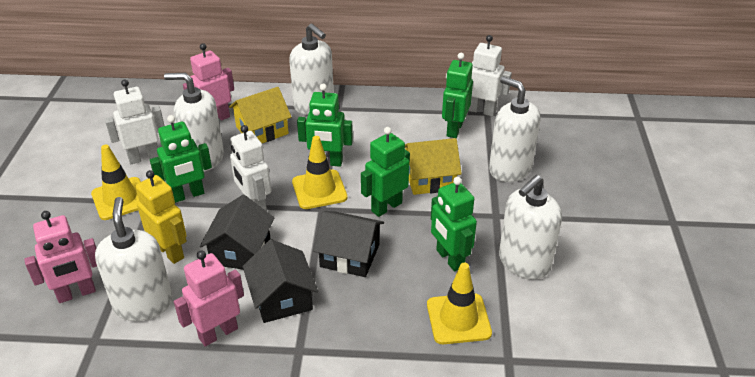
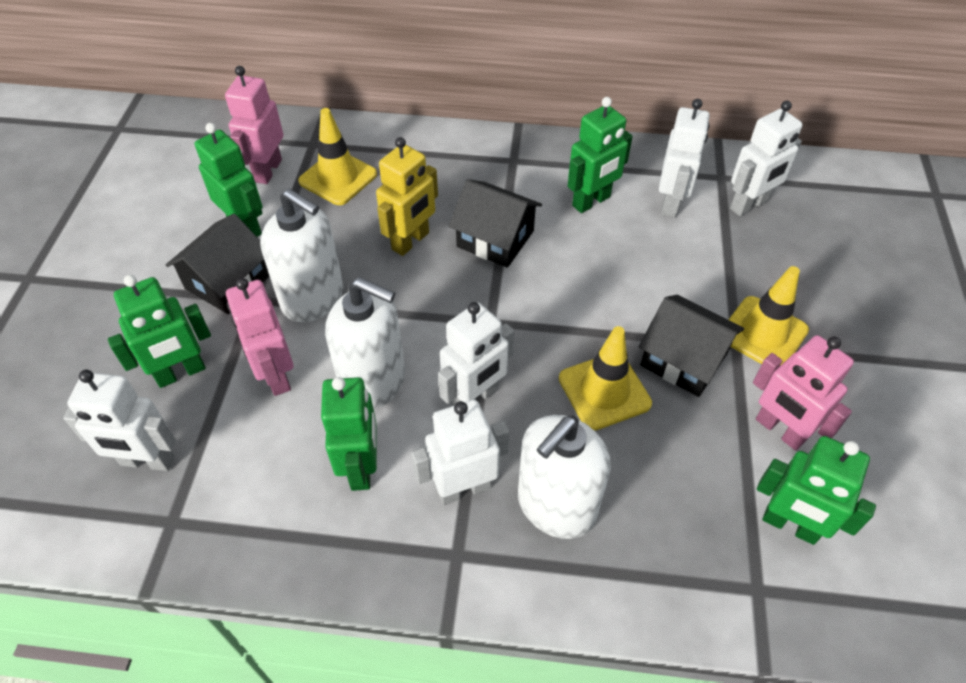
white robot: 3 -> 5
white soap dispenser: 5 -> 3
yellow house: 2 -> 0

